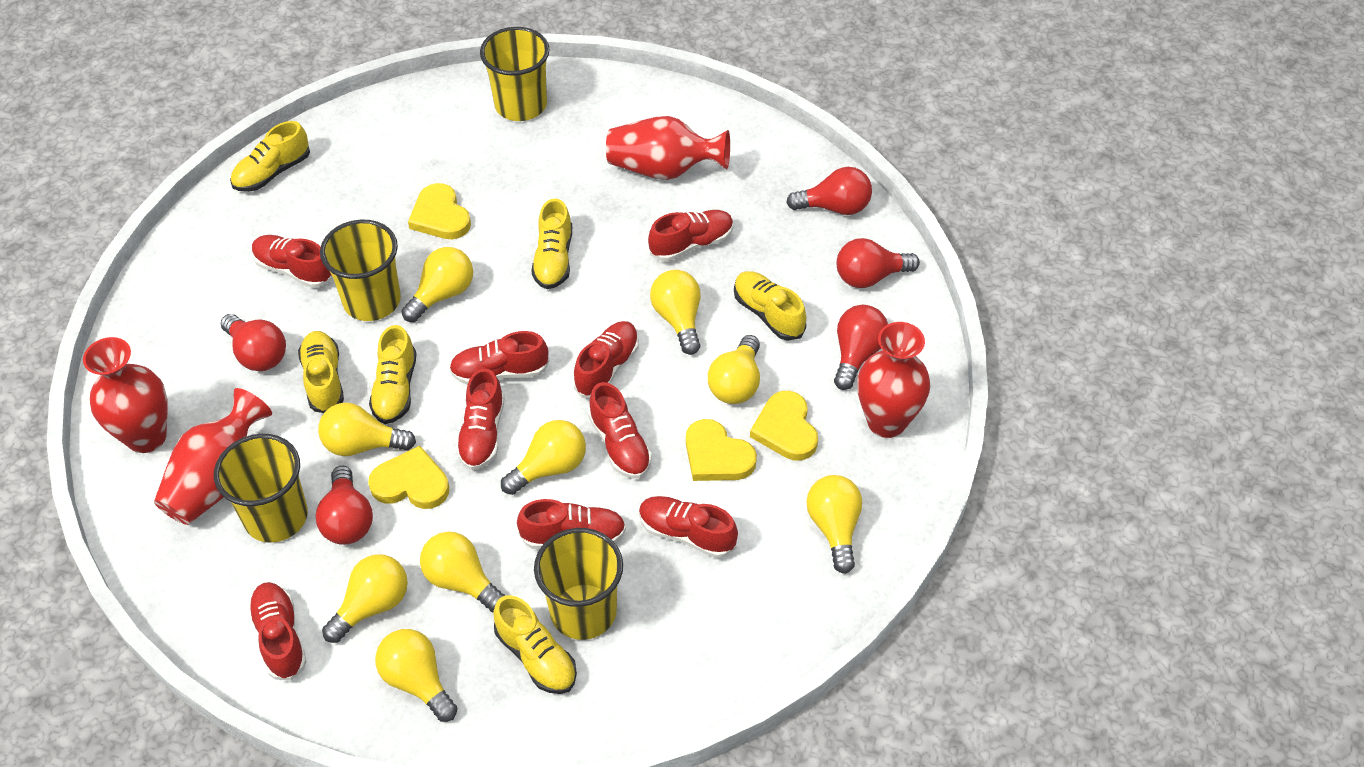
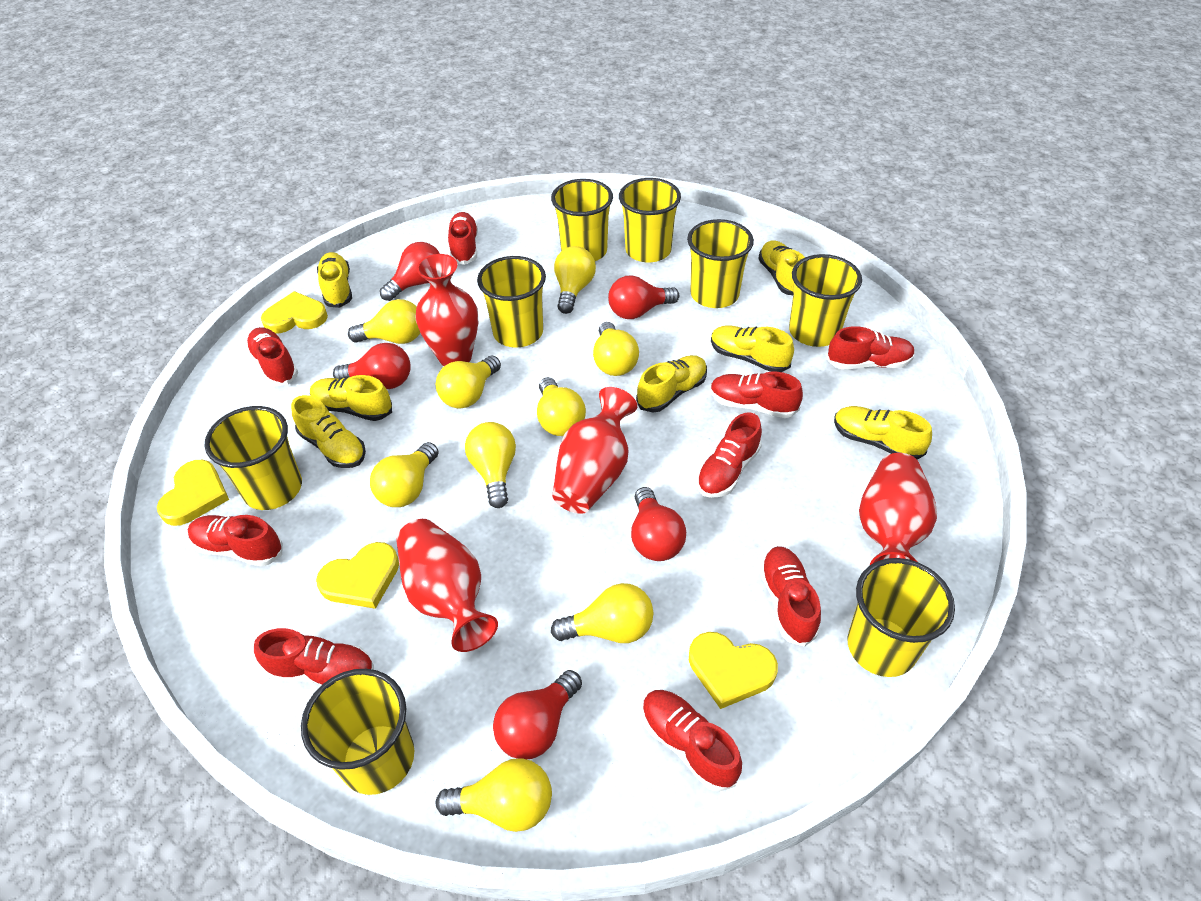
yellow cup: 4 -> 8
yellow shoe: 6 -> 7

